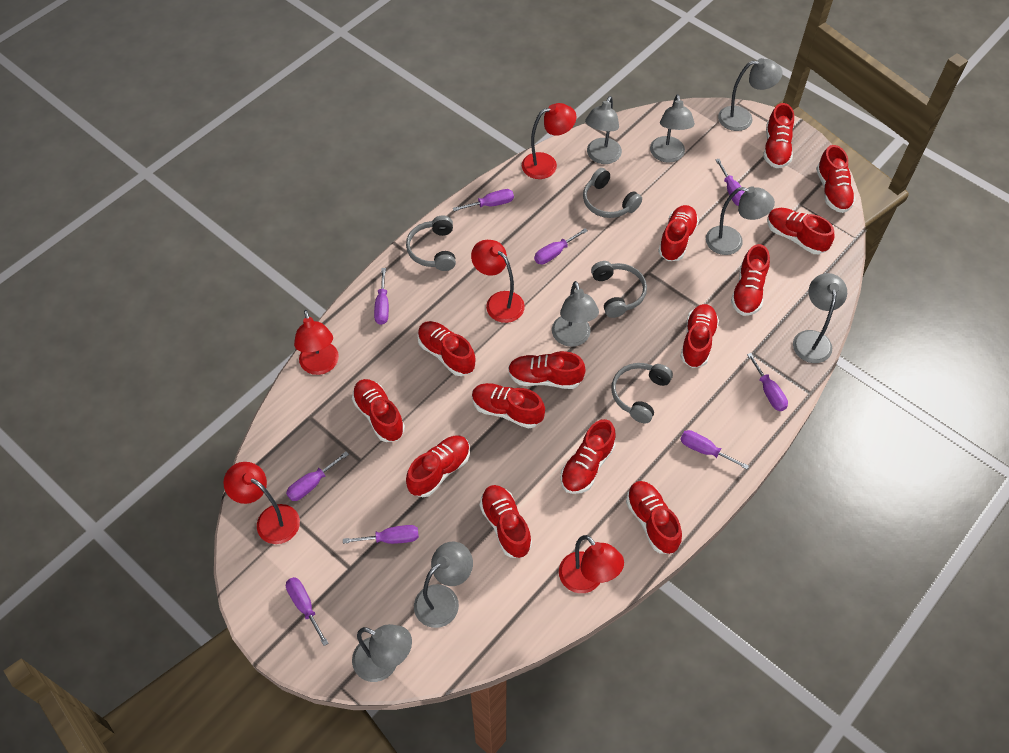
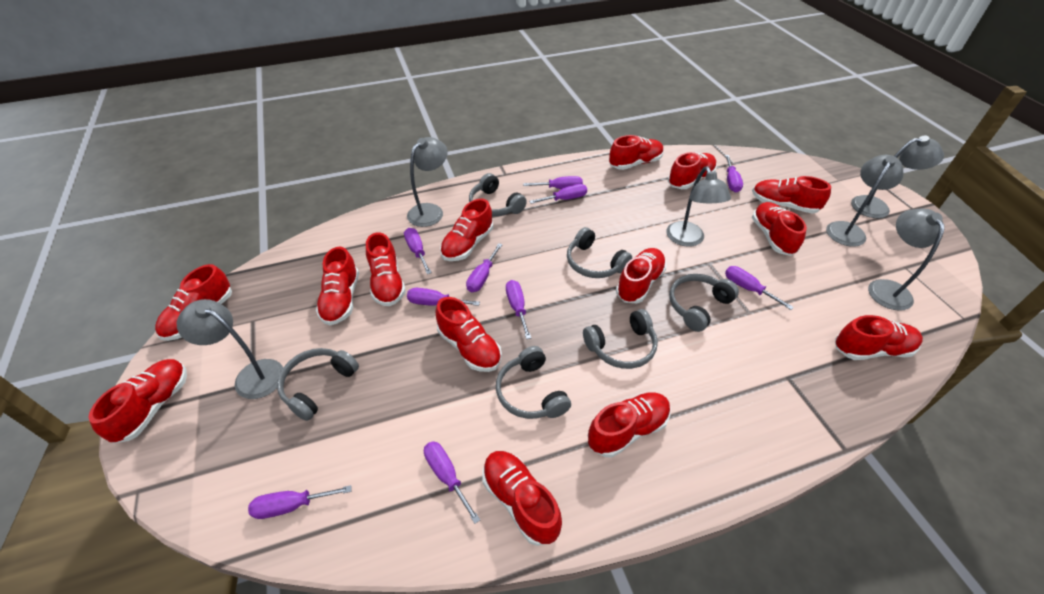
grey headphones: 4 -> 6
grey lamp: 8 -> 6
purple screwdriver: 9 -> 10
red lamp: 5 -> 0

